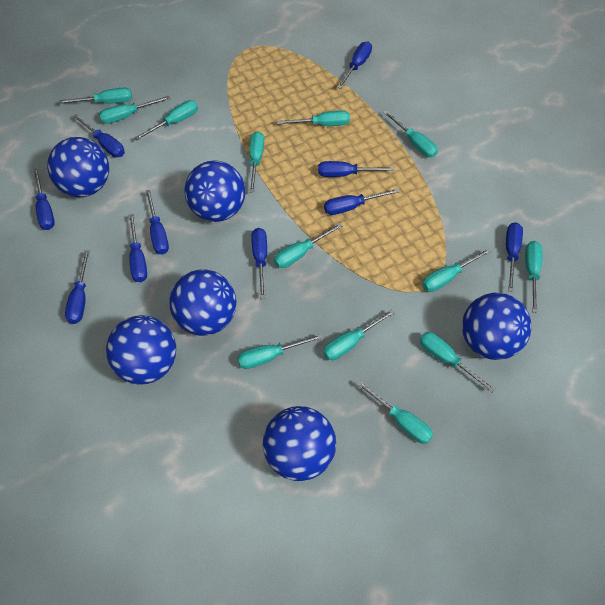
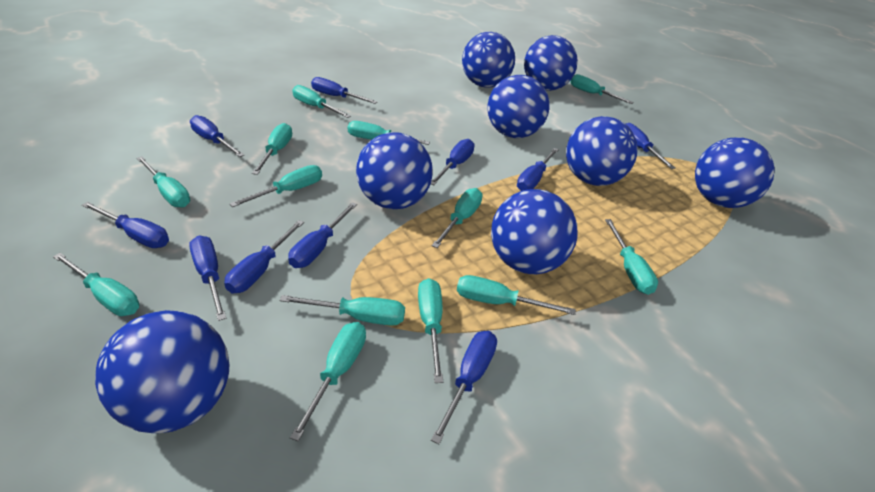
blue ball: 6 -> 8

